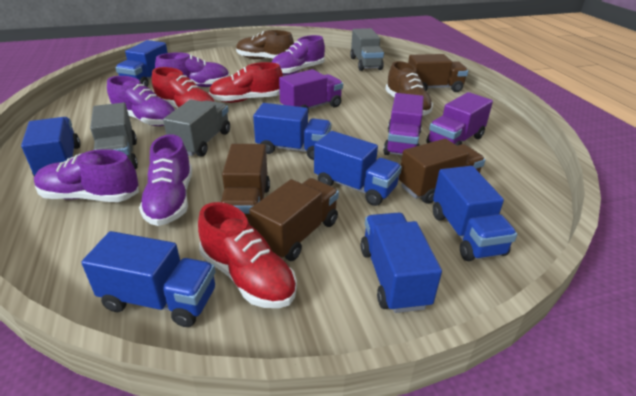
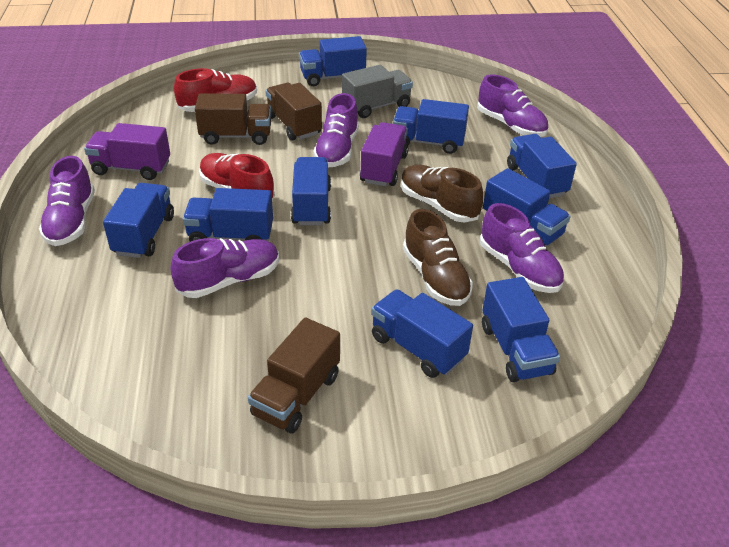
blue truck: 7 -> 9
brown truck: 4 -> 3
grey truck: 3 -> 1
purple truck: 3 -> 2
red shoe: 3 -> 2

